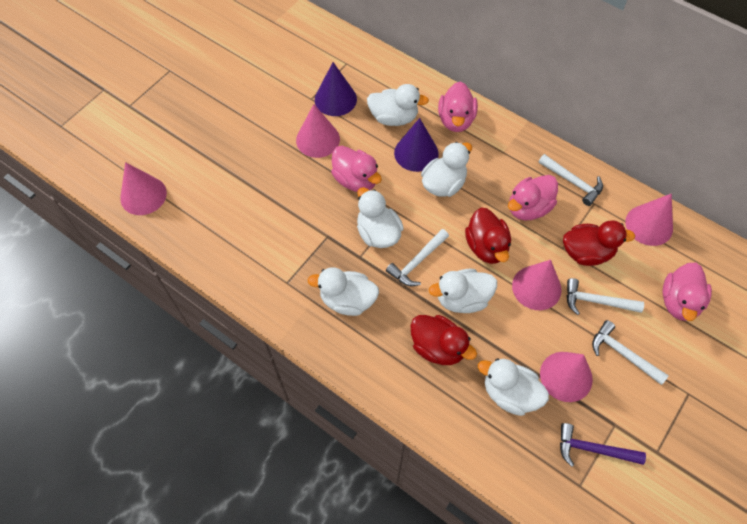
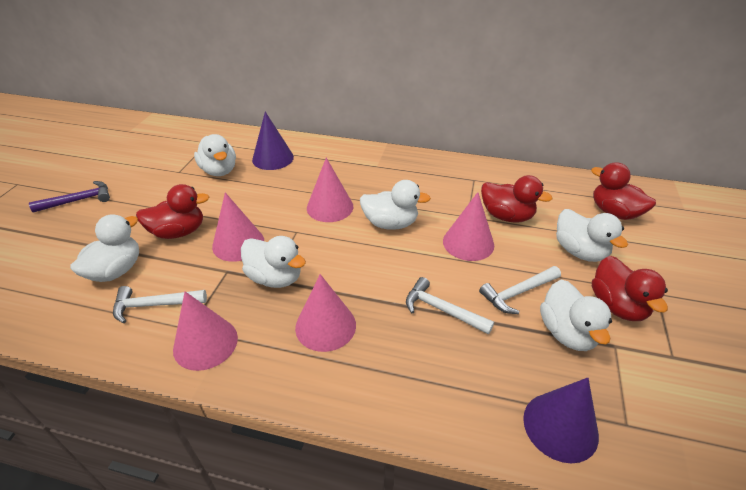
pink duck: 4 -> 0
red duck: 3 -> 4
white hammer: 4 -> 3

